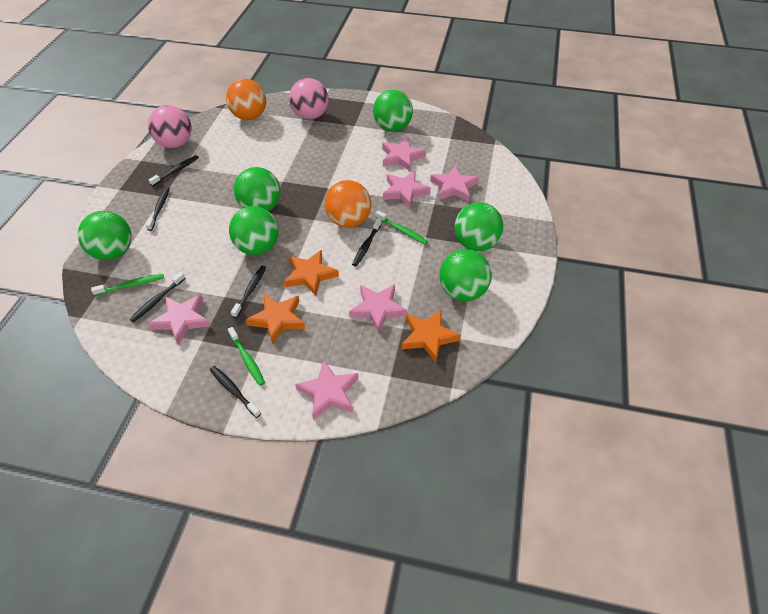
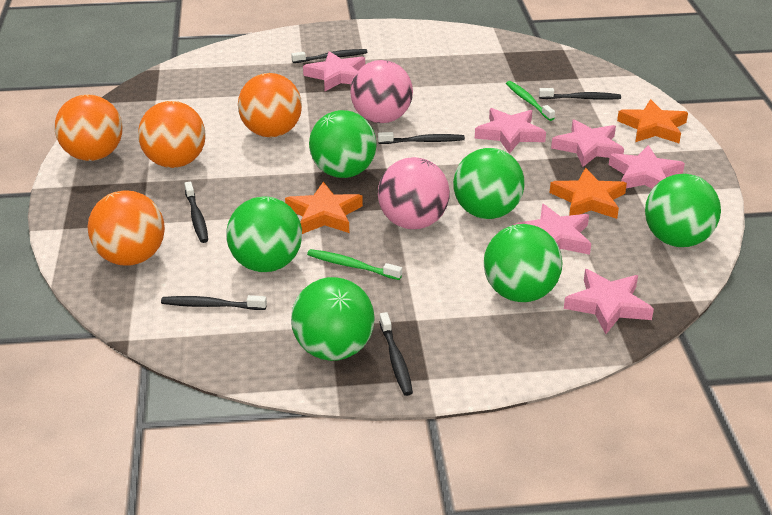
green toothbrush: 3 -> 2
orange ball: 2 -> 4

